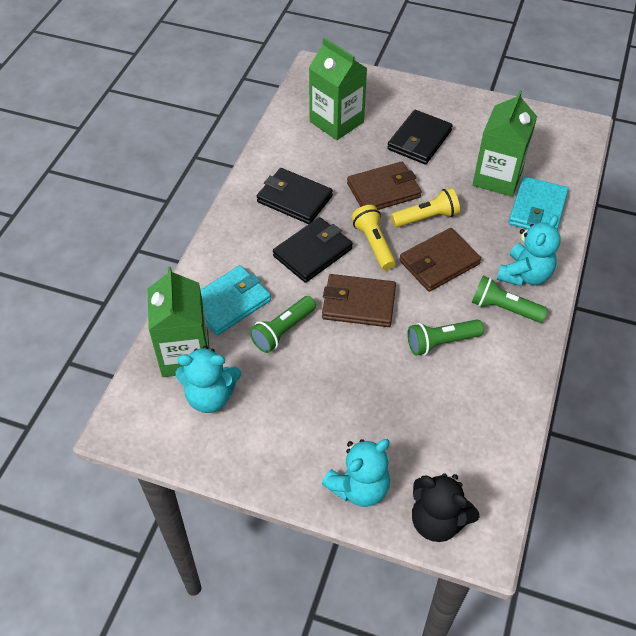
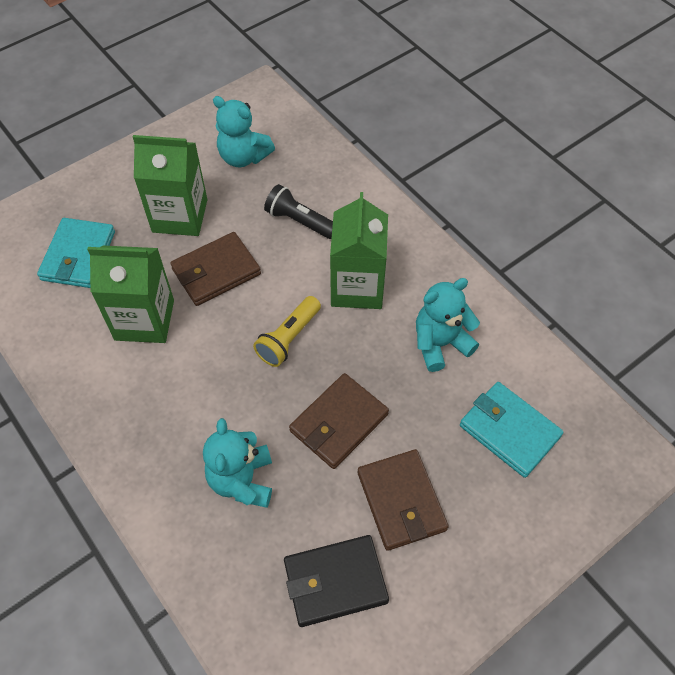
black flashlight: 0 -> 1
black teddy bear: 1 -> 0
black wallet: 3 -> 1
green flashlight: 3 -> 0
yellow flashlight: 2 -> 1

